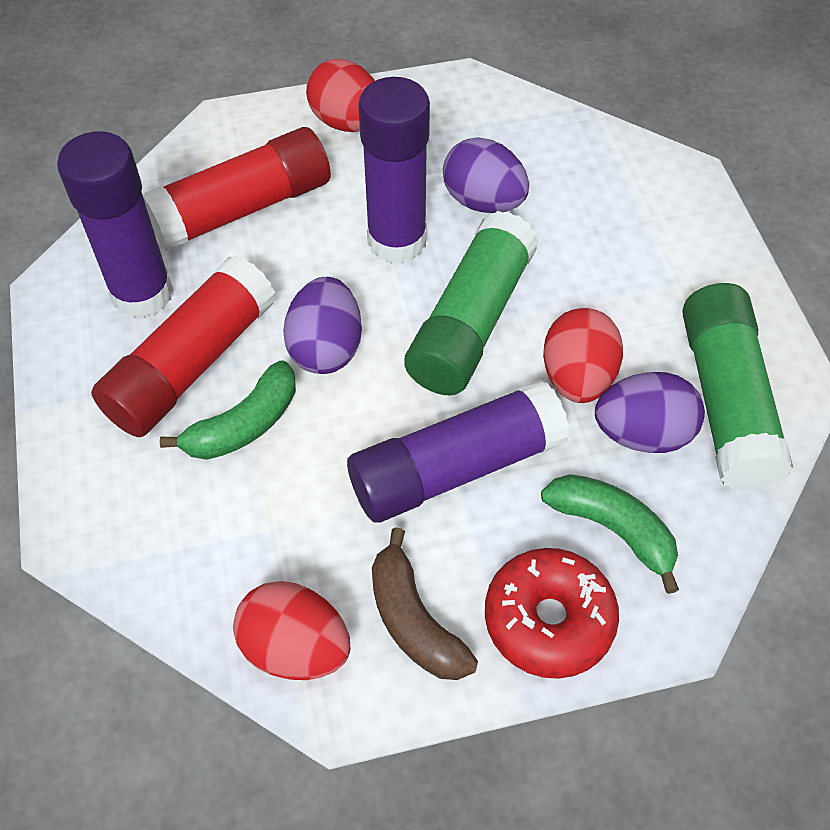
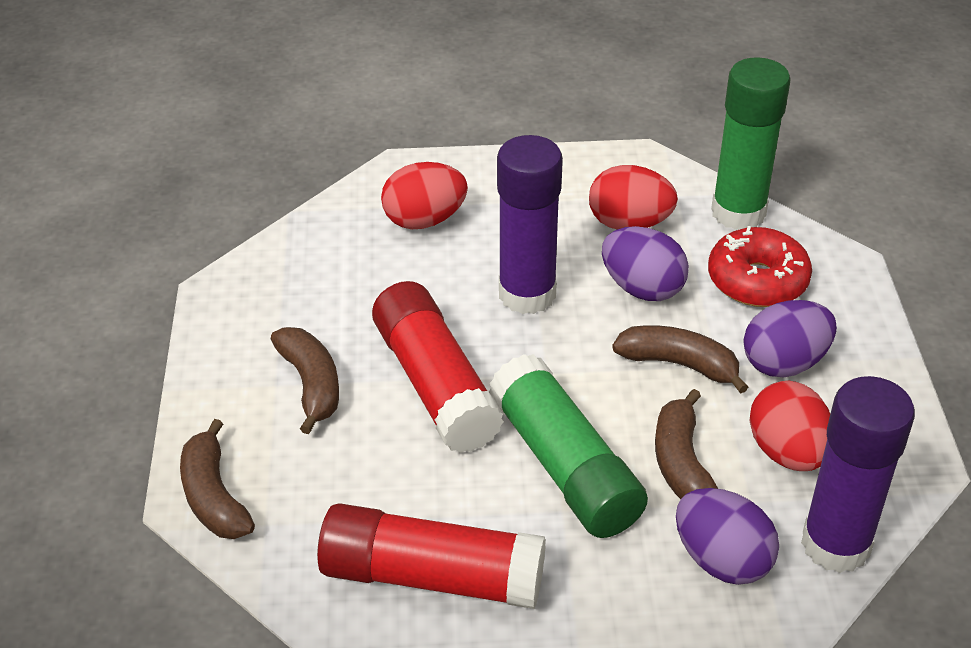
brown banana: 1 -> 4
green banana: 2 -> 0
purple glue stick: 3 -> 2

